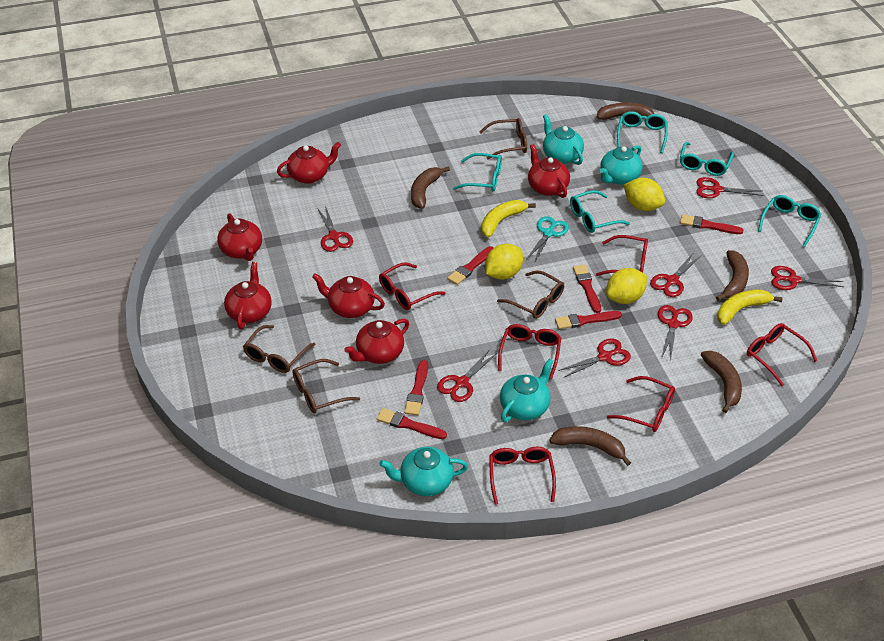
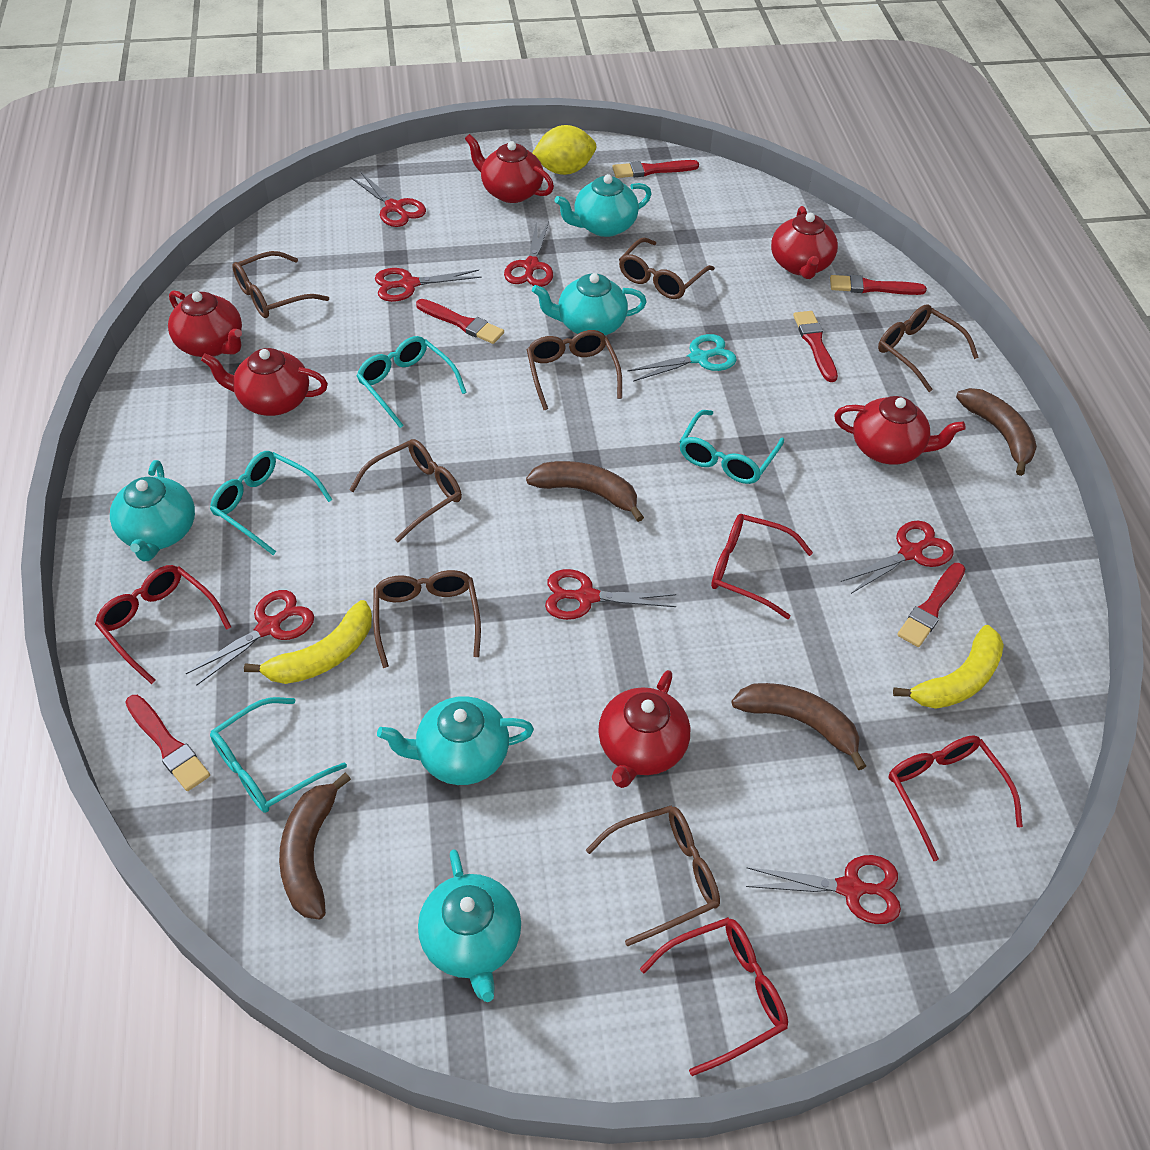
brown banana: 5 -> 4
brown glasses: 4 -> 7
red glasses: 6 -> 4
turquoise glasses: 5 -> 4
turquoise teapot: 4 -> 5
yellow lemon: 3 -> 1

